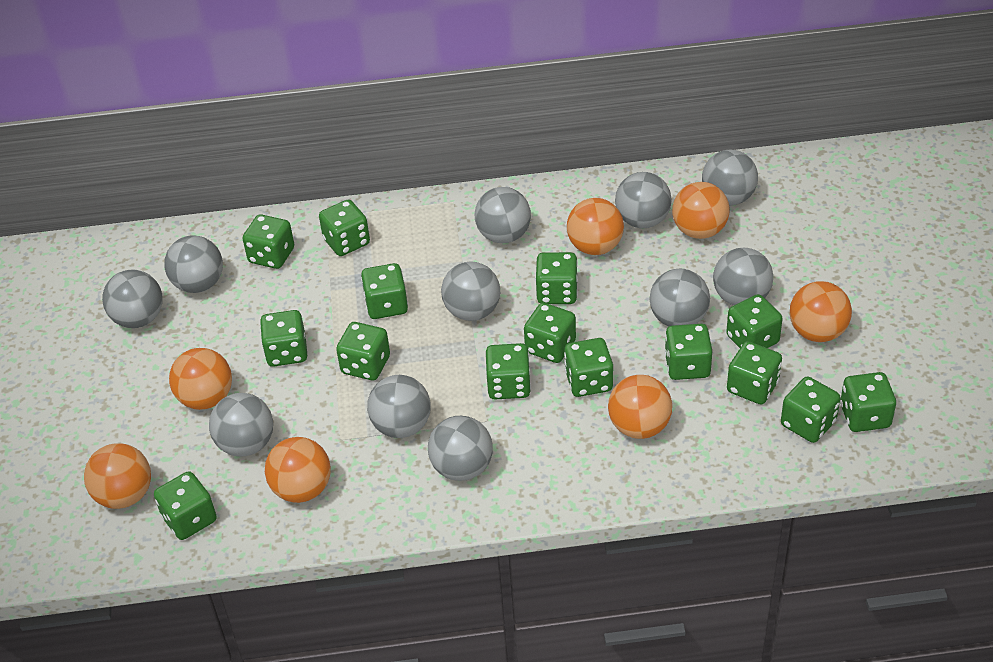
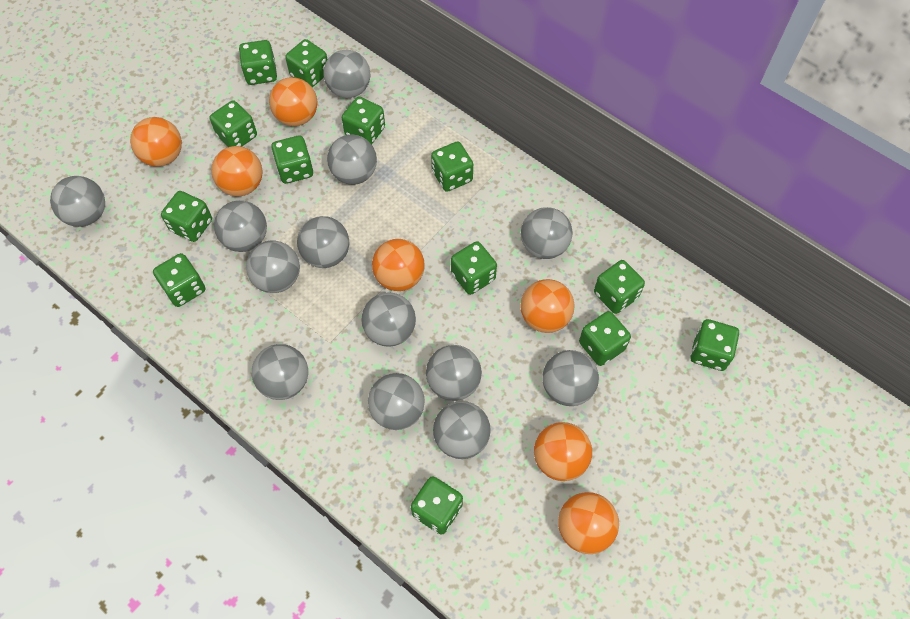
green dice: 15 -> 13
grey ball: 11 -> 13

